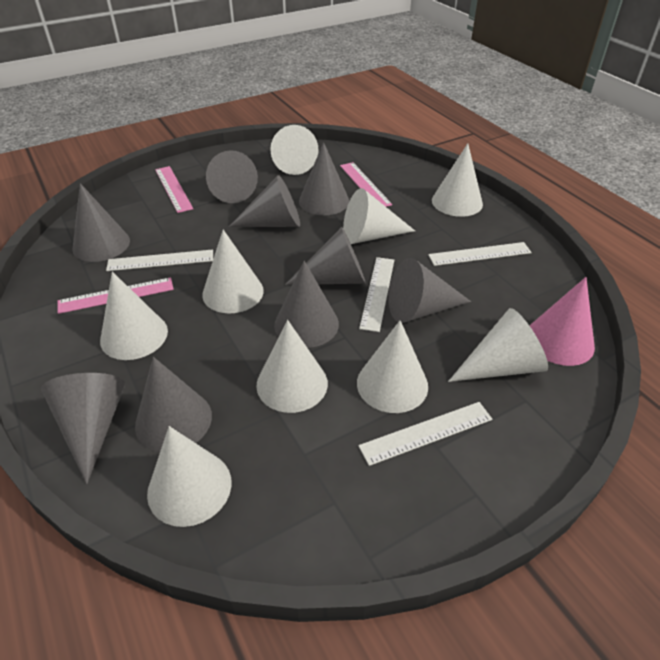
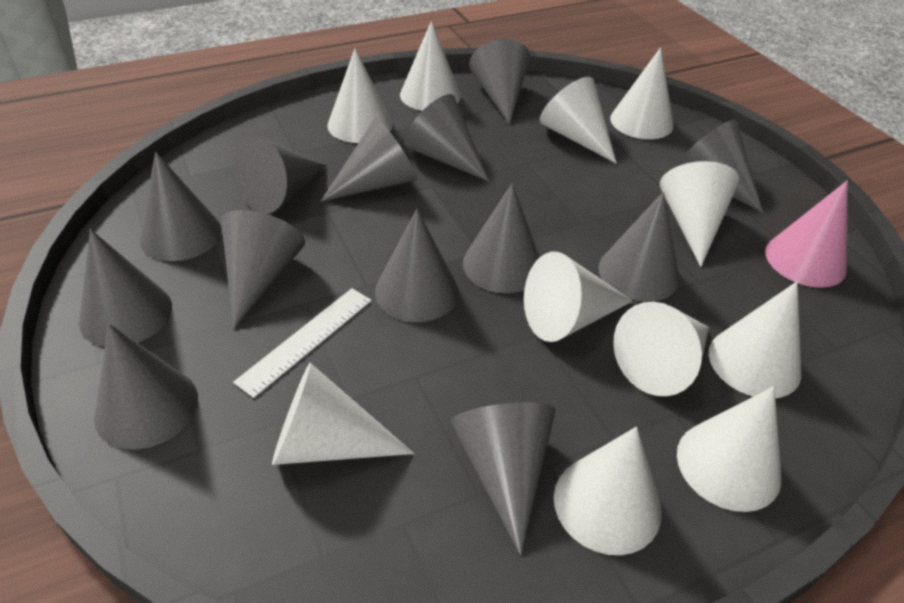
grey cone: 9 -> 13
pink ruler: 3 -> 0
white cone: 9 -> 11
white ruler: 4 -> 1

